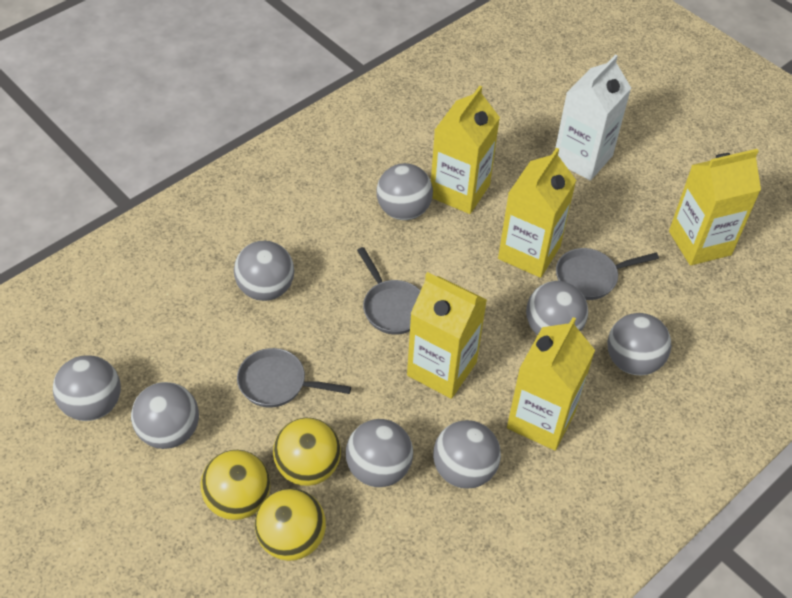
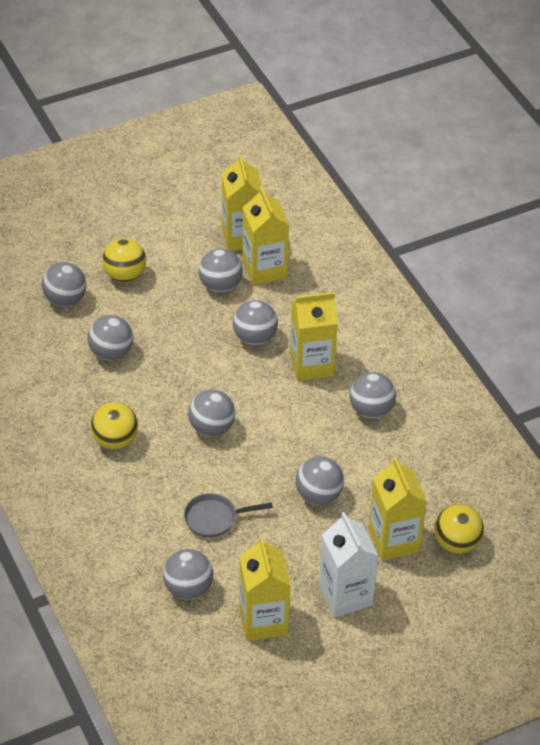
grey pan: 3 -> 1

